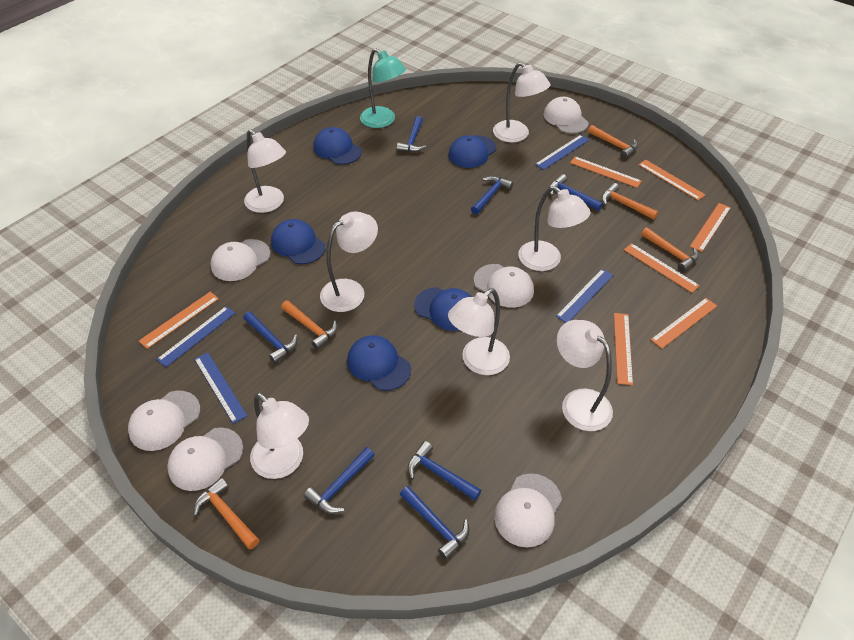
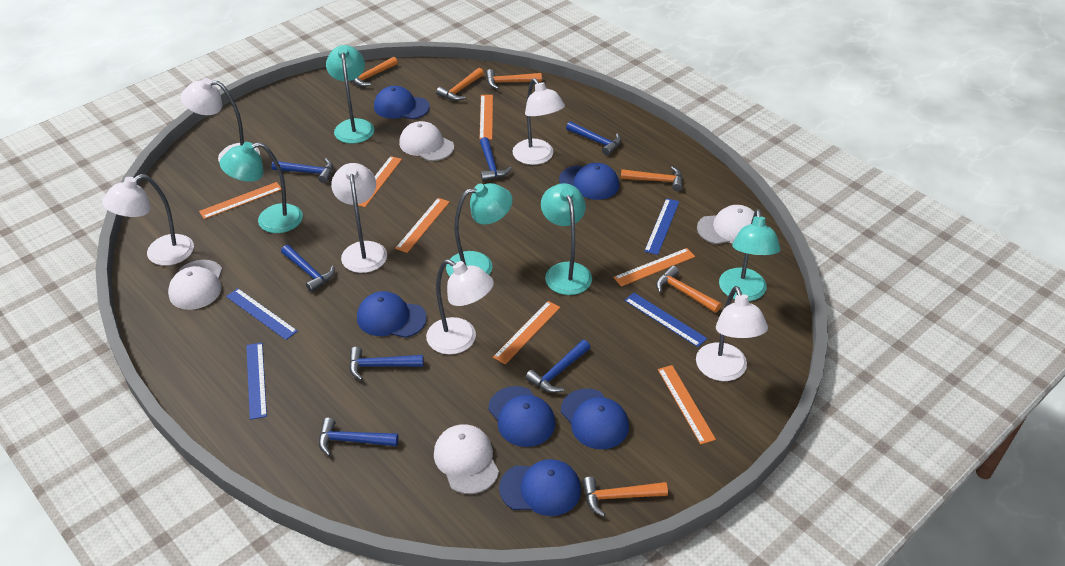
blue cap: 5 -> 6
orange hammer: 5 -> 6
turquoise lamp: 1 -> 5
white cap: 6 -> 4
white lamp: 7 -> 6

